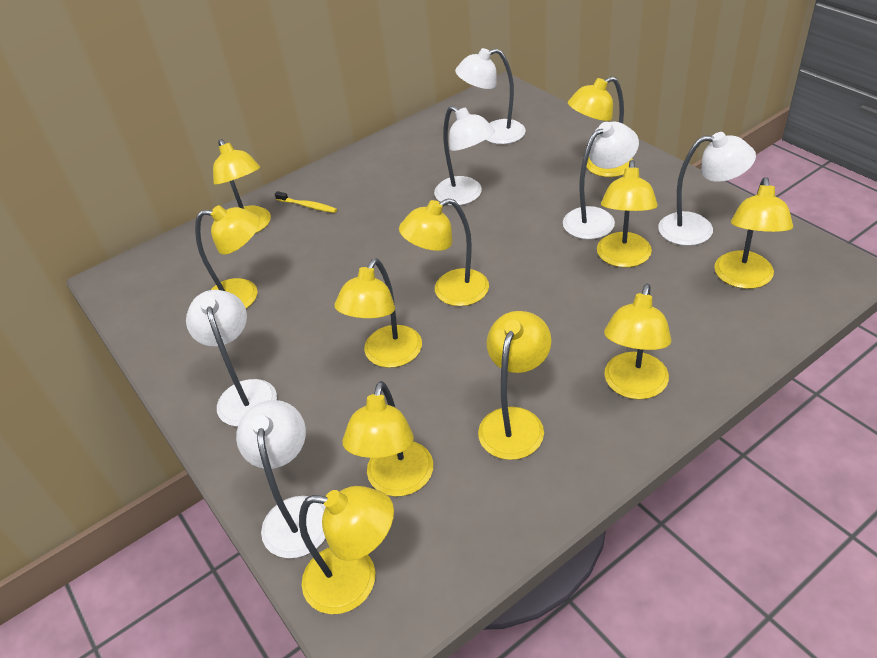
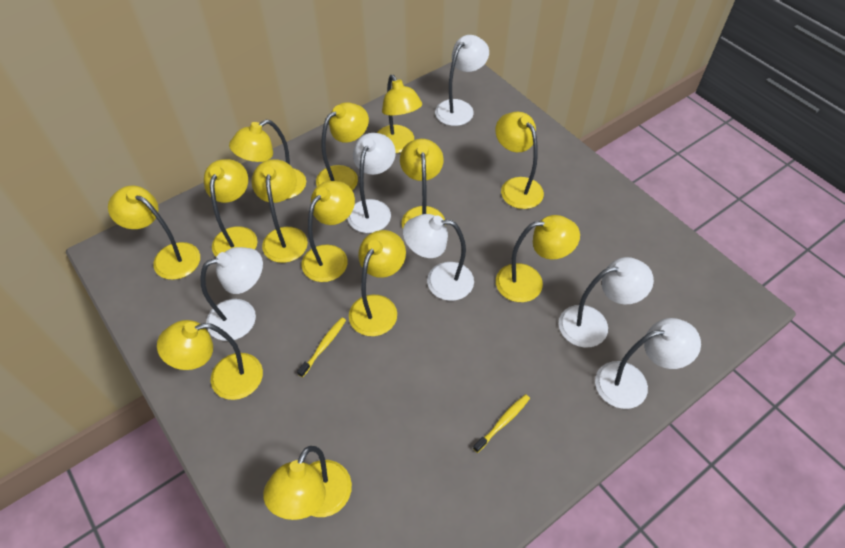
yellow lamp: 11 -> 13
yellow toothbrush: 1 -> 2

